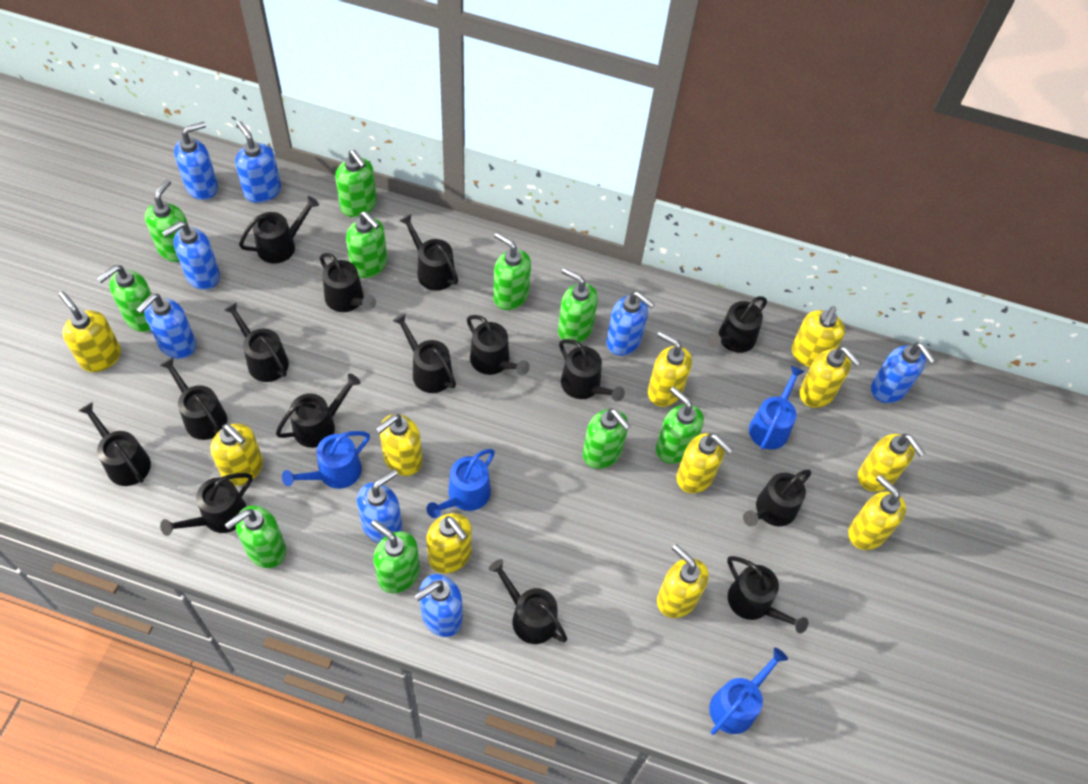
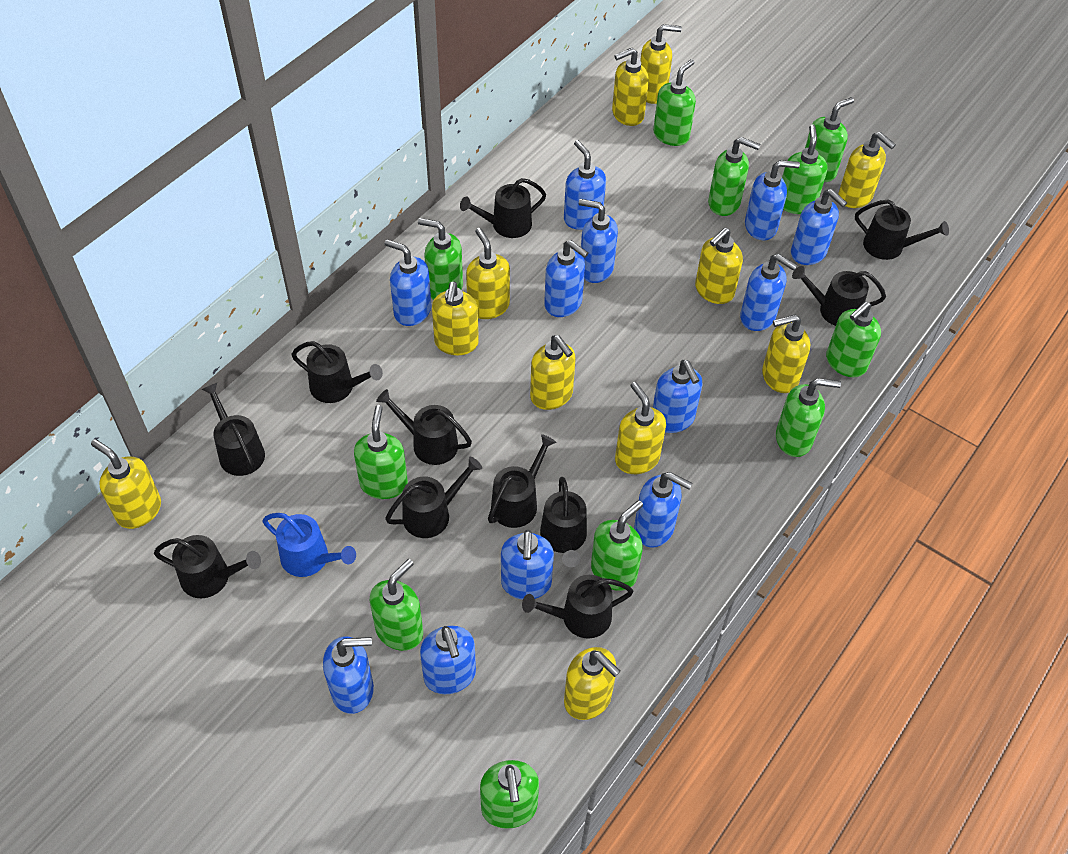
black watering can: 15 -> 11
blue soap dispenser: 8 -> 12
blue watering can: 4 -> 1
green soap dispenser: 10 -> 11

